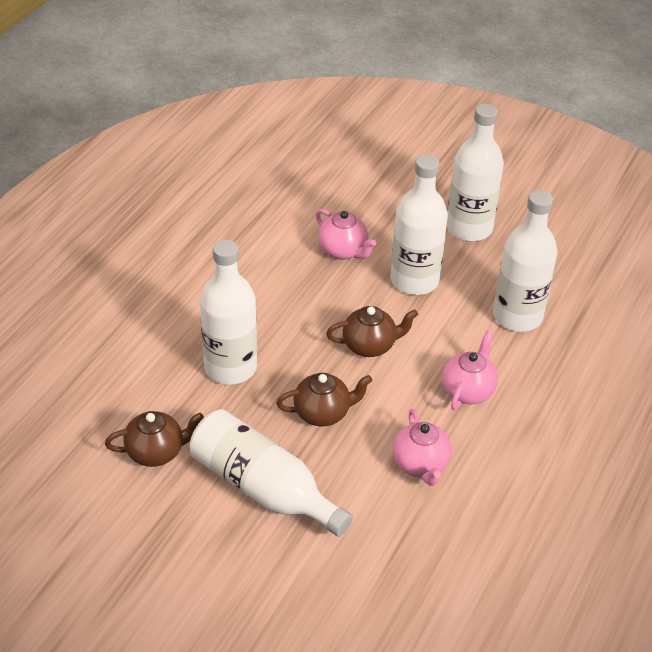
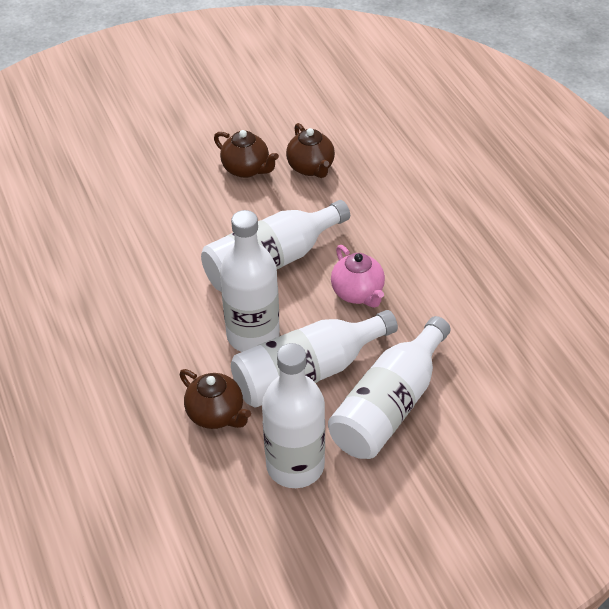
pink teapot: 3 -> 1

